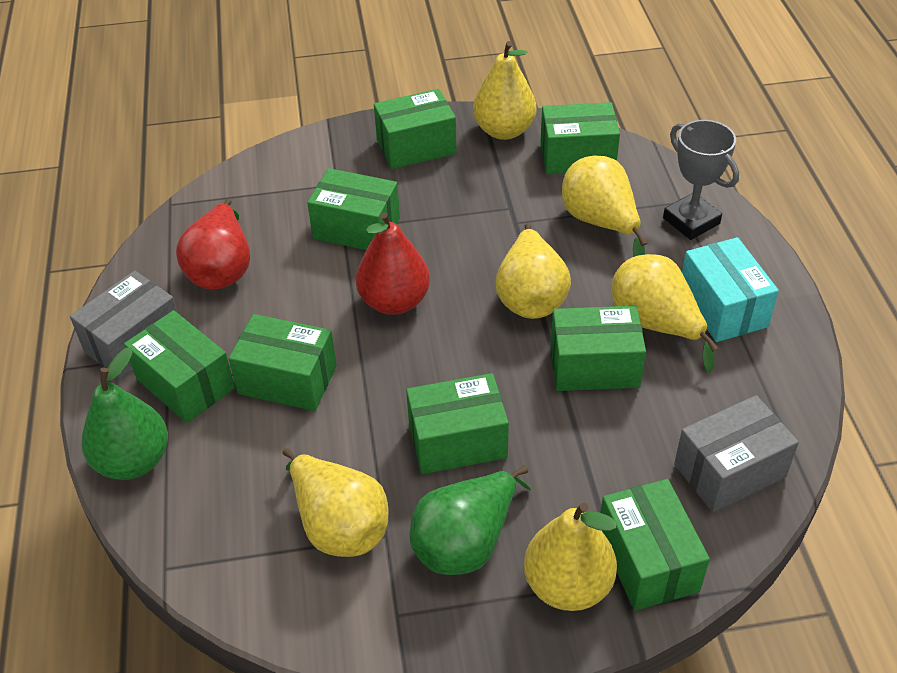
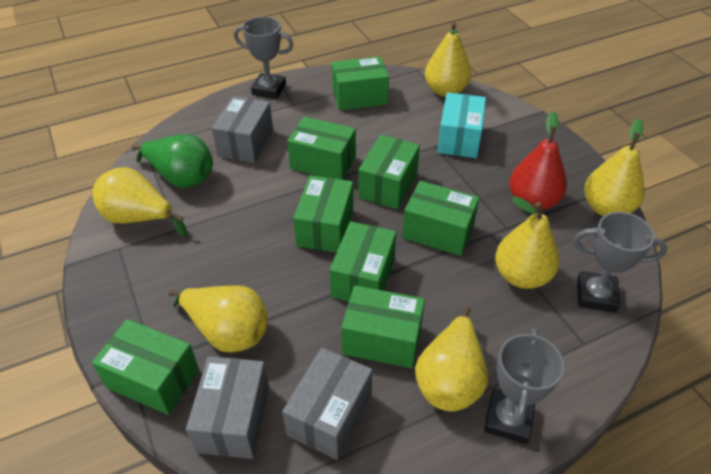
green pear: 2 -> 1
grey box: 2 -> 3
grey trophy: 1 -> 3
red pear: 2 -> 1

